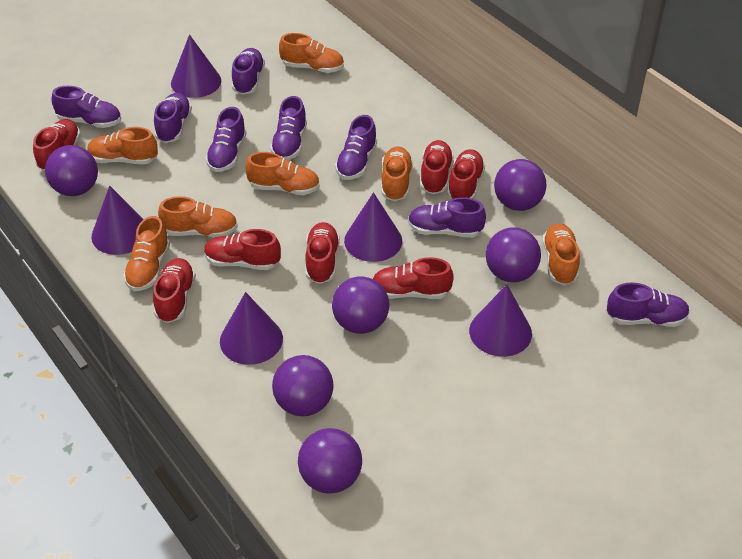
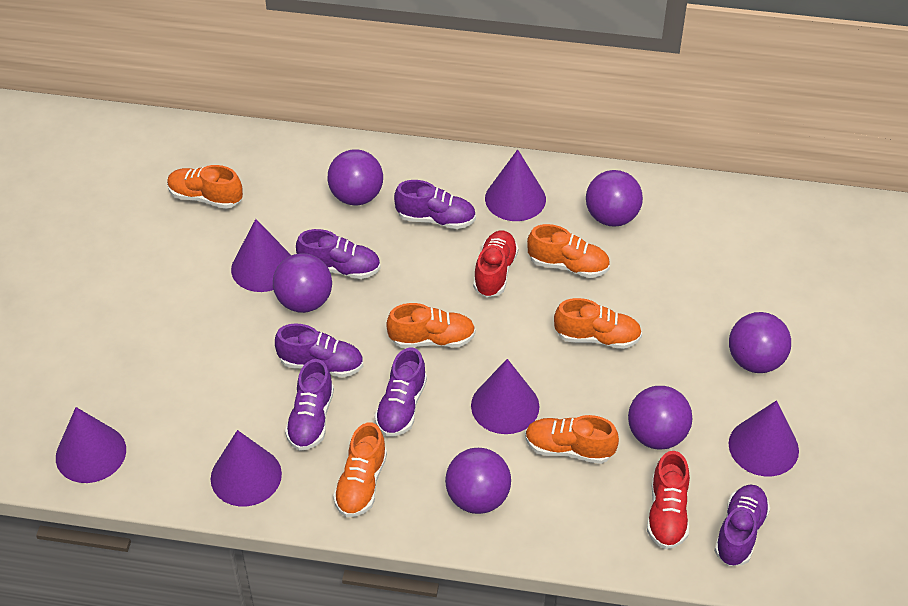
orange shoe: 7 -> 6
purple cone: 5 -> 6
purple shoe: 8 -> 6
red shoe: 7 -> 2

